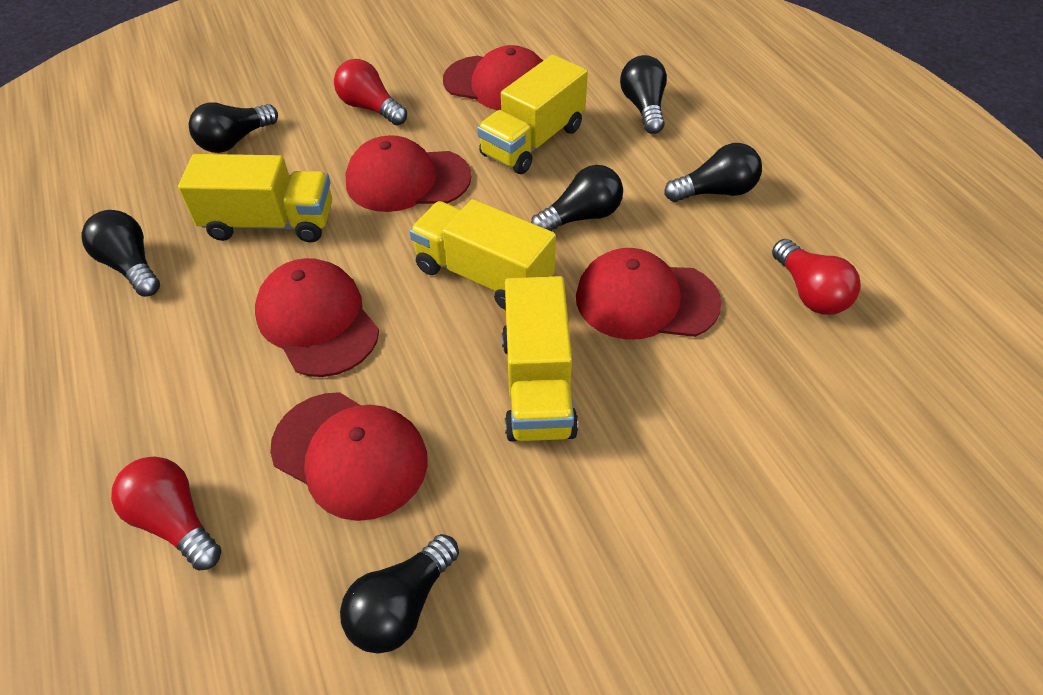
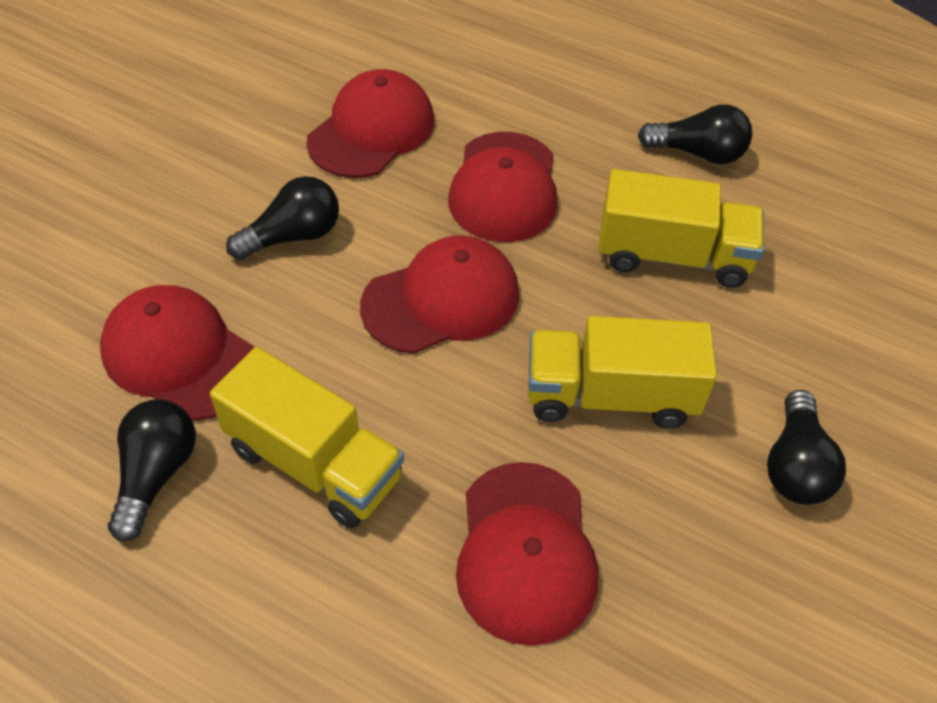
black light bulb: 6 -> 4
red light bulb: 3 -> 0
yellow truck: 4 -> 3

